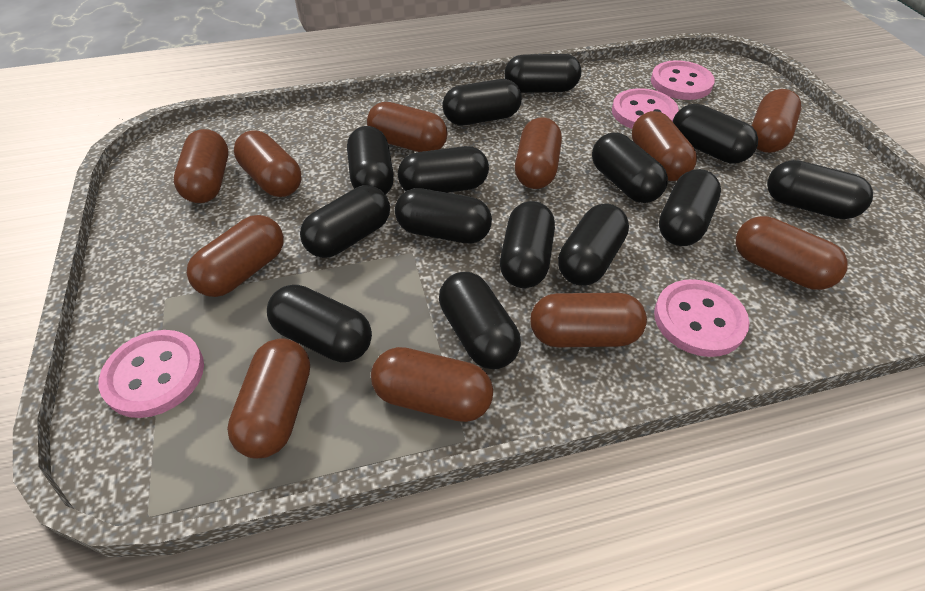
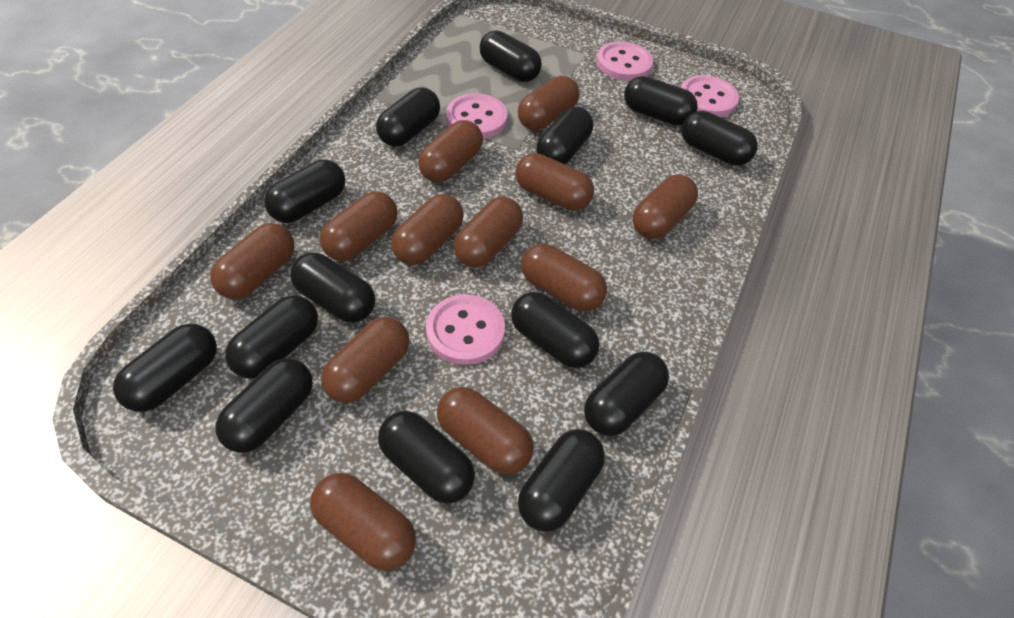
brown capsule: 11 -> 12

